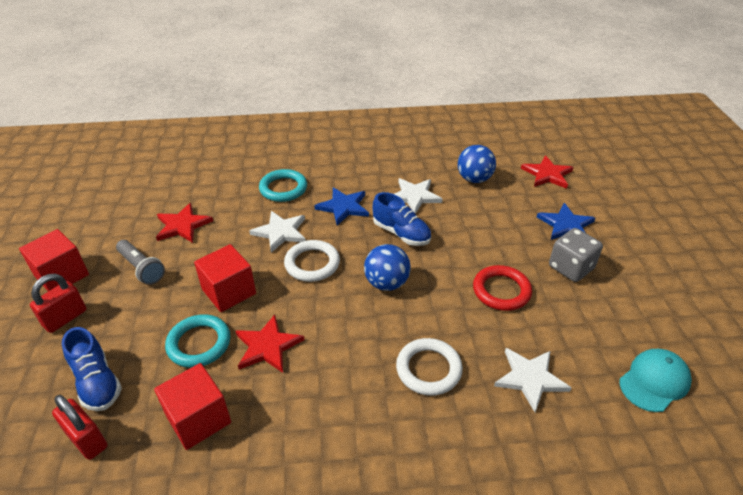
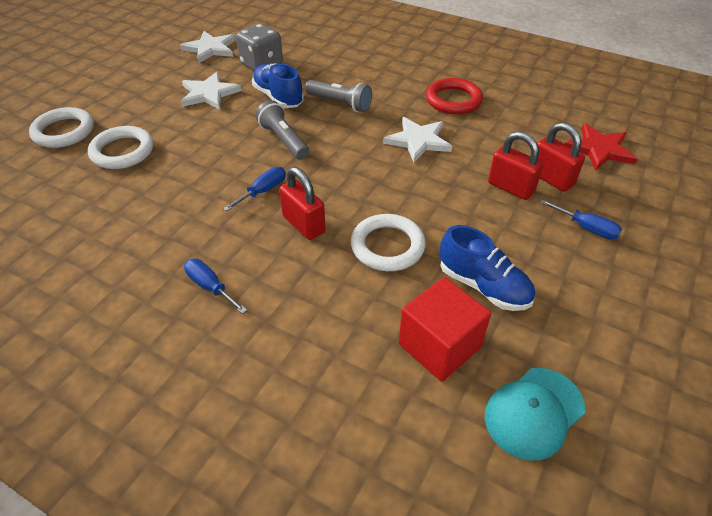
blue ball: 2 -> 0
blue screwdriver: 0 -> 3
blue star: 2 -> 0
grey flashlight: 1 -> 2
red cube: 3 -> 1
red padlock: 2 -> 3
red star: 3 -> 1
turquoise ring: 2 -> 0
white ring: 2 -> 3

